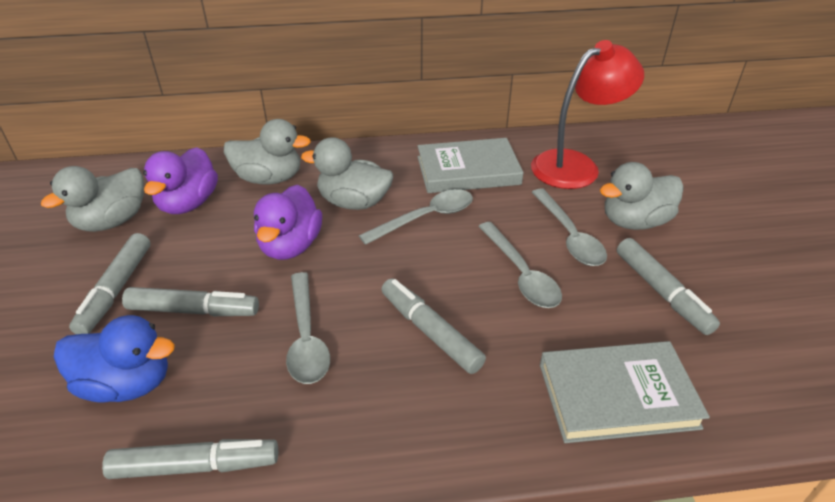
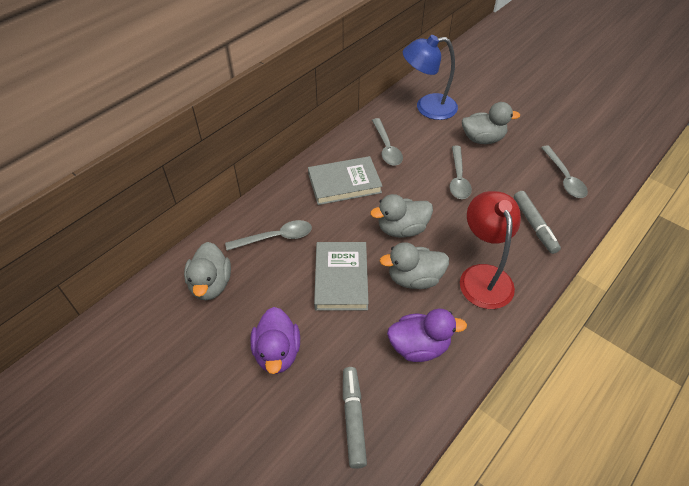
blue duck: 1 -> 0
blue lamp: 0 -> 1
grey marker: 5 -> 2

